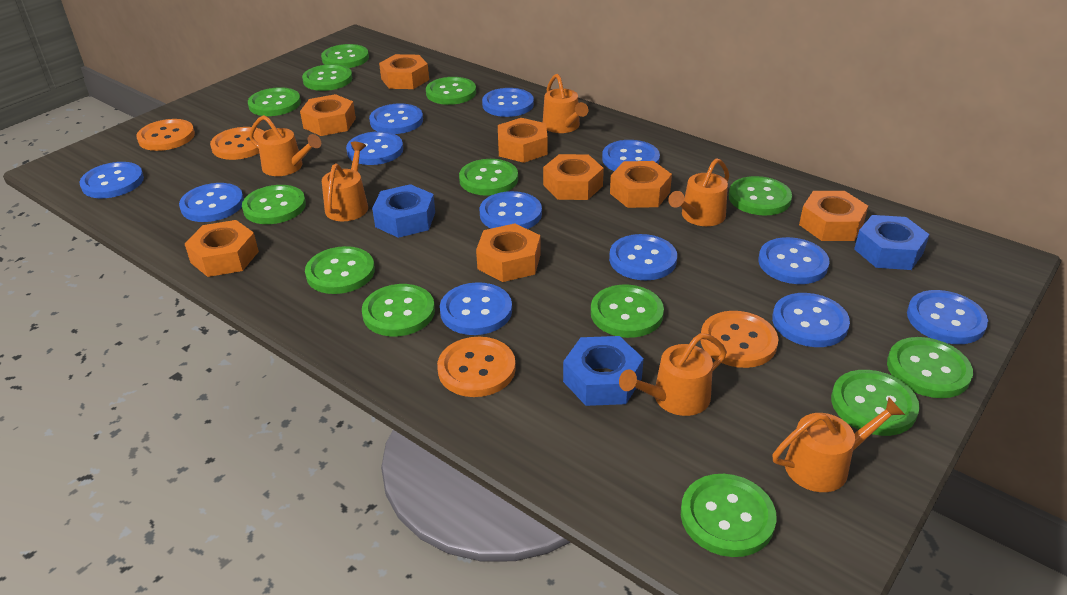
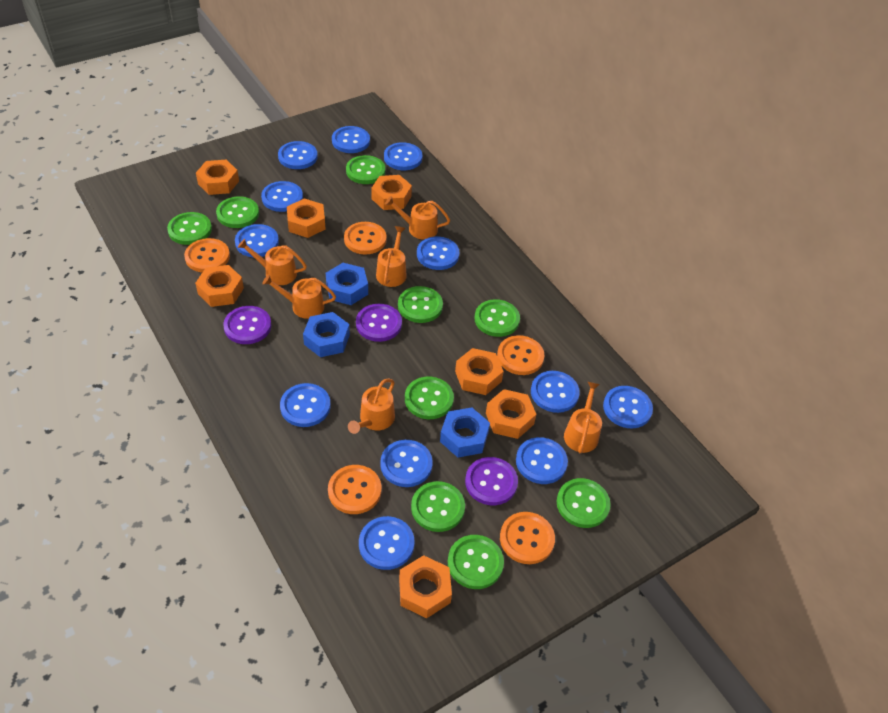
green button: 13 -> 9
orange button: 4 -> 5
orange nut: 8 -> 7
purple button: 0 -> 3

